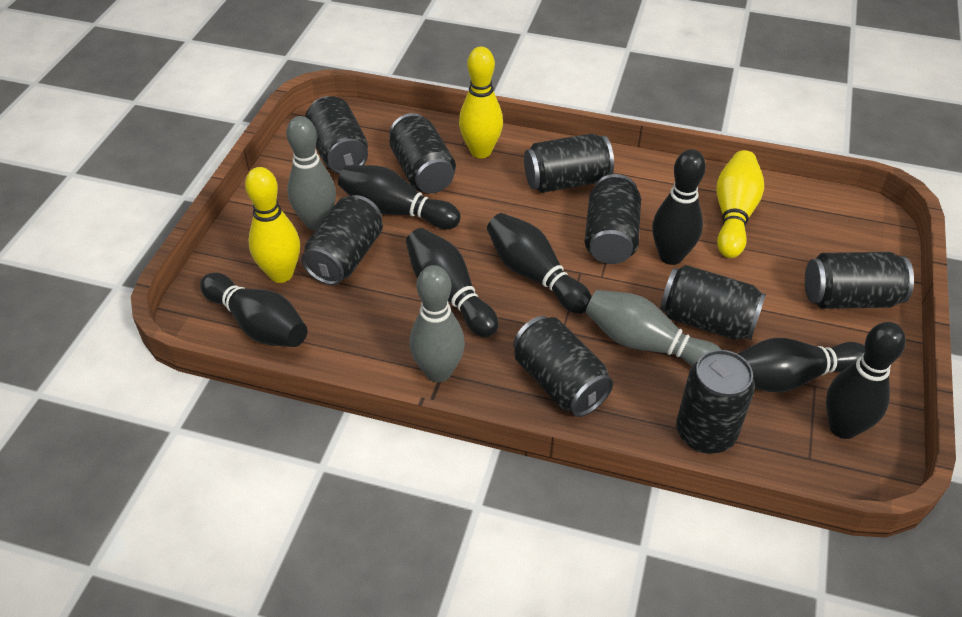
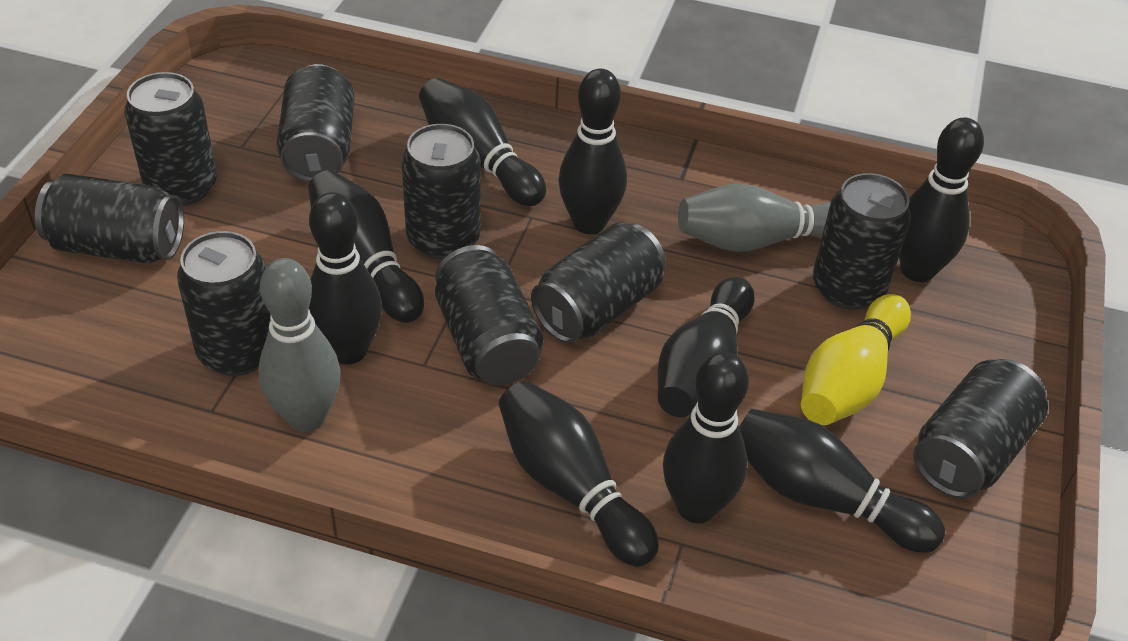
black bowling pin: 7 -> 9
grey bowling pin: 3 -> 2
yellow bowling pin: 3 -> 1

